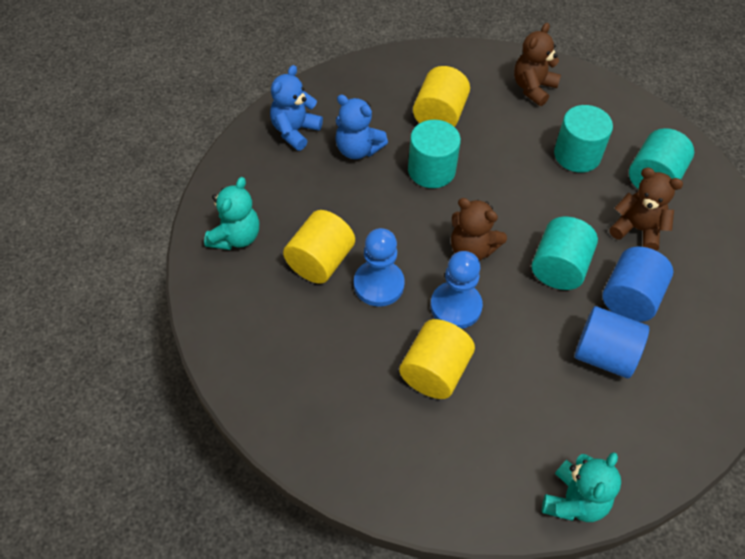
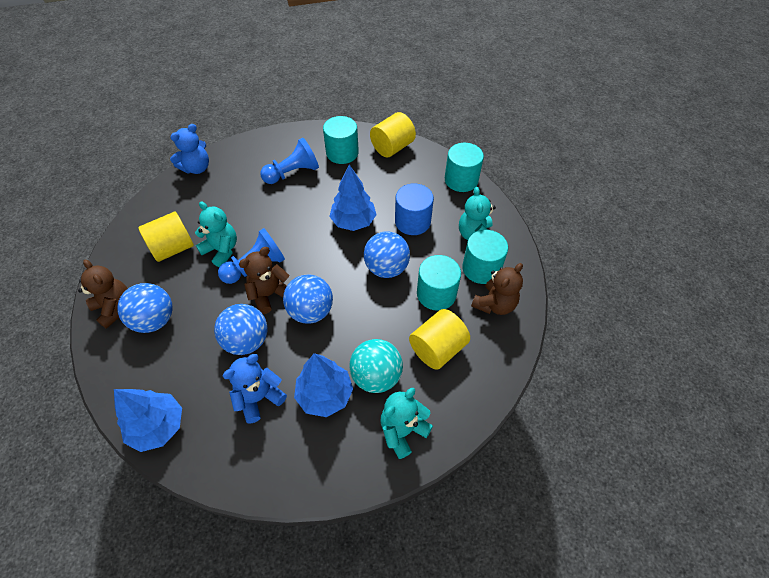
blue ball: 0 -> 4
blue cylinder: 2 -> 1
blue tree: 0 -> 3
turquoise ball: 0 -> 1
turquoise teddy bear: 2 -> 3

